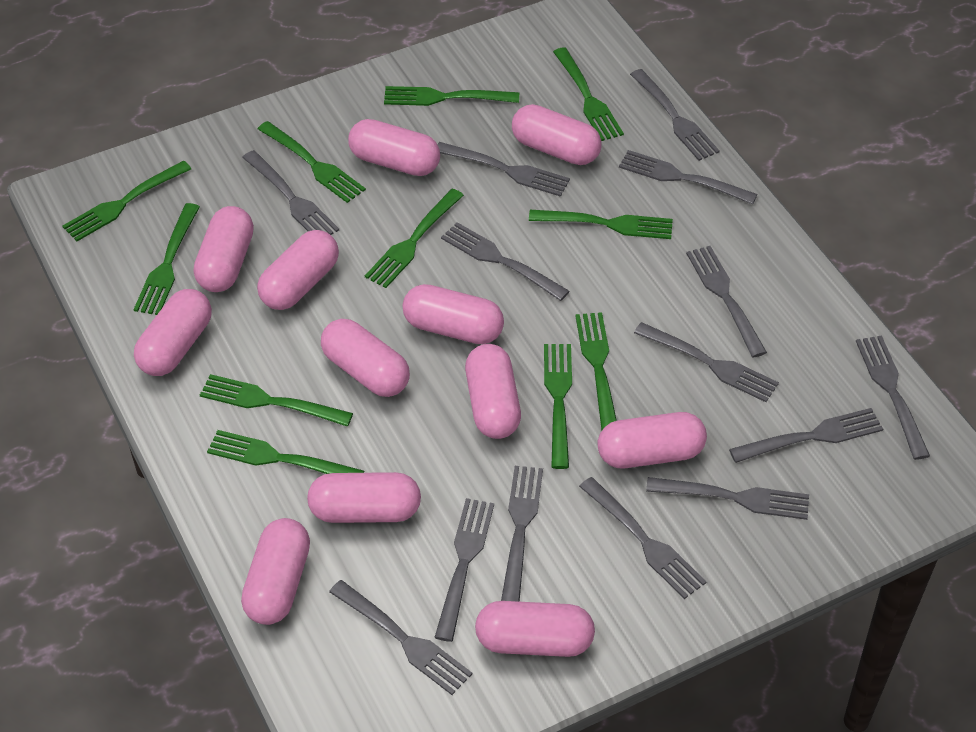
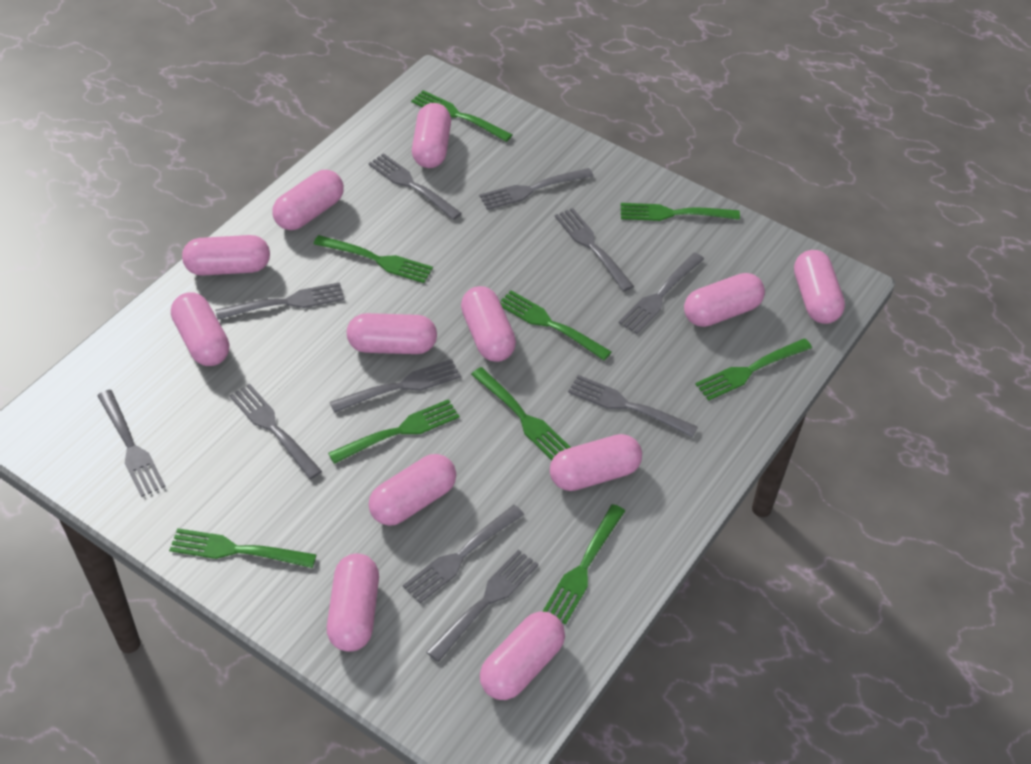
green fork: 11 -> 9
grey fork: 14 -> 11

